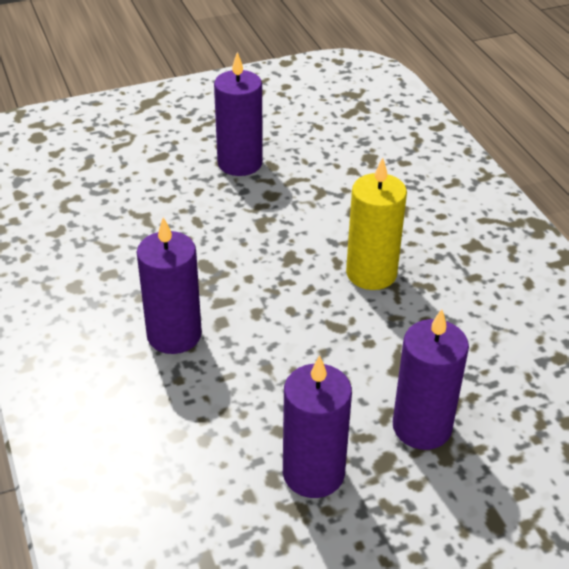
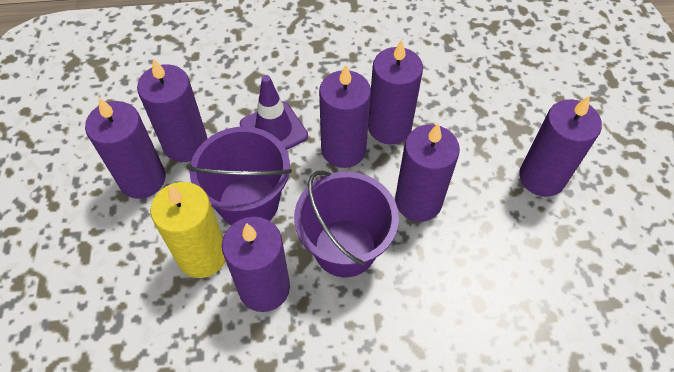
purple bucket: 0 -> 2
purple candle: 4 -> 7
purple traffic cone: 0 -> 1

